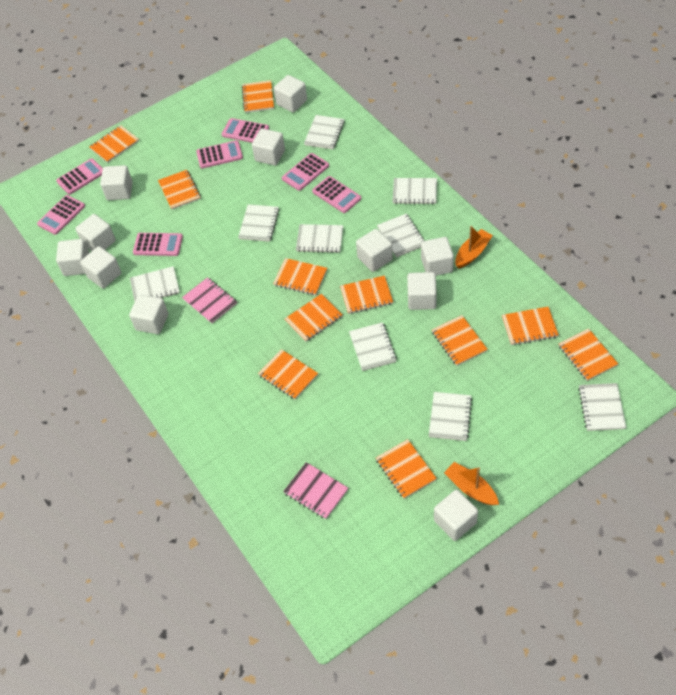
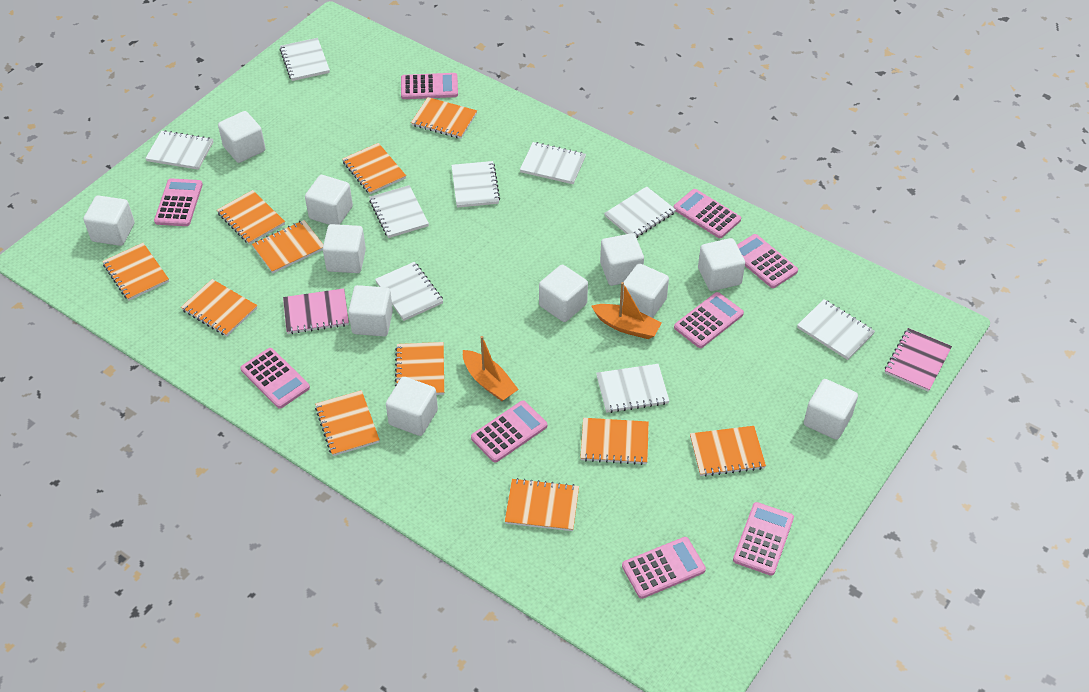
pink calculator: 7 -> 9

